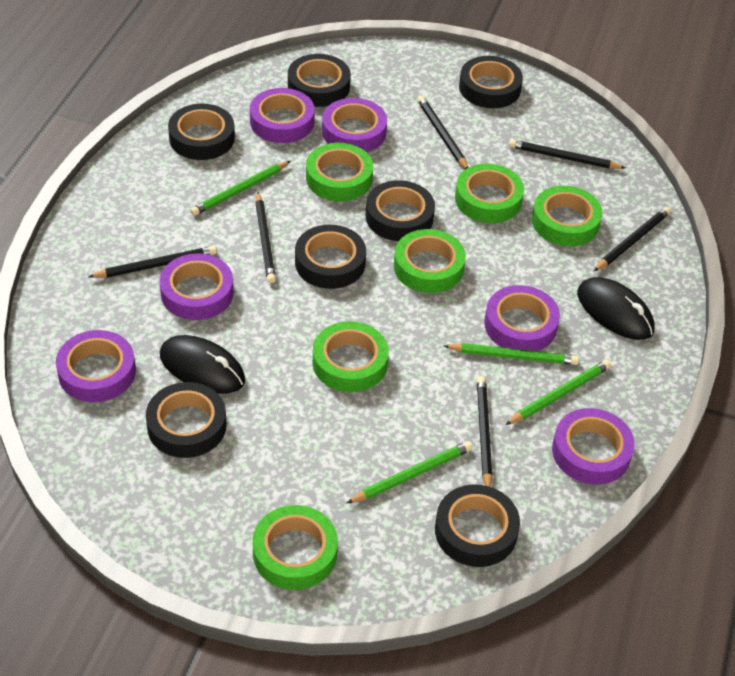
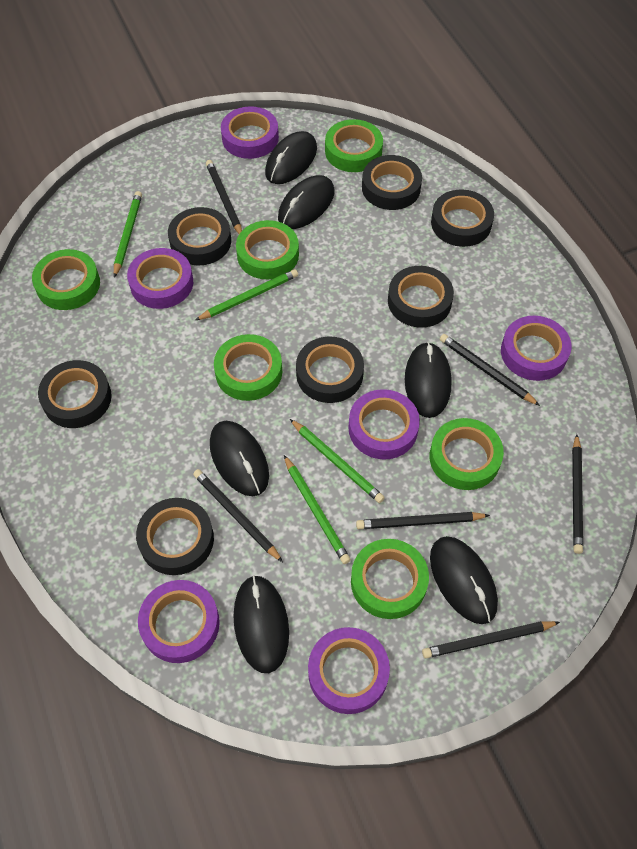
black mouse: 2 -> 6

